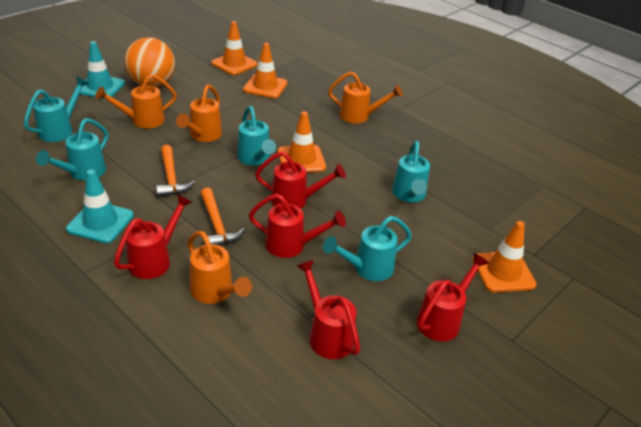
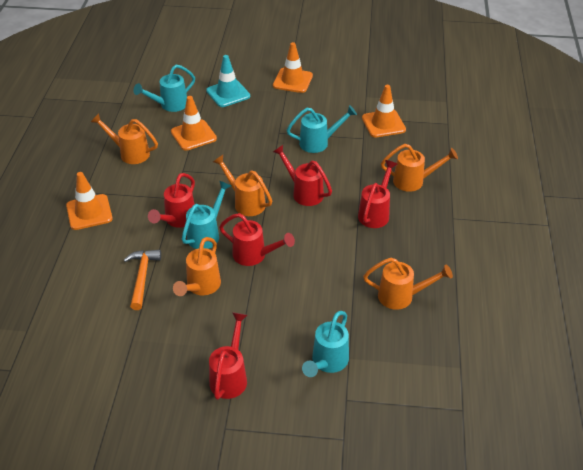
orange ball: 1 -> 0
orange hammer: 2 -> 1
orange watering can: 4 -> 5
turquoise traffic cone: 2 -> 1
turquoise watering can: 5 -> 4

